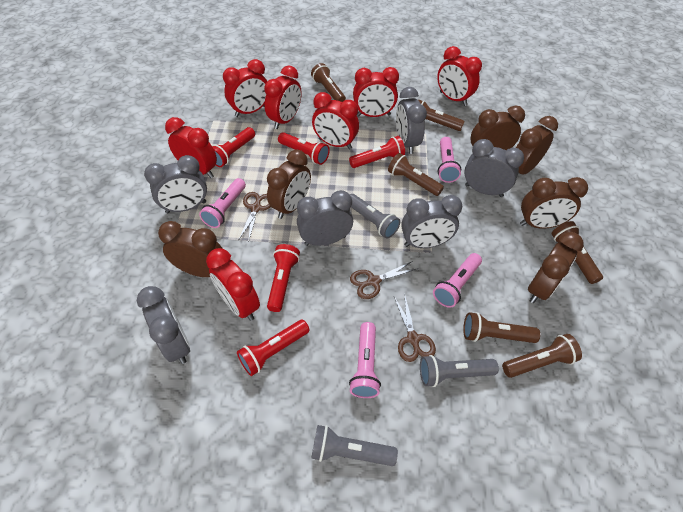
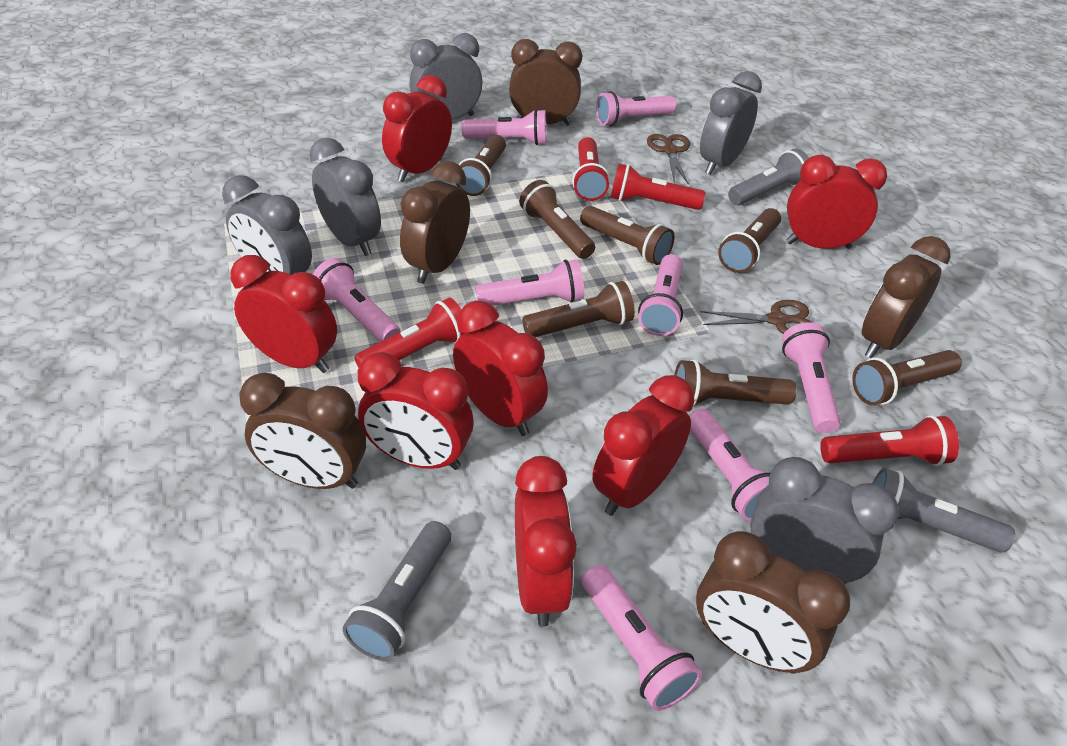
brown clock: 6 -> 5
brown flashlight: 6 -> 7
brown scissors: 3 -> 2
grey clock: 6 -> 5
pink flashlight: 4 -> 8
red flashlight: 5 -> 4

